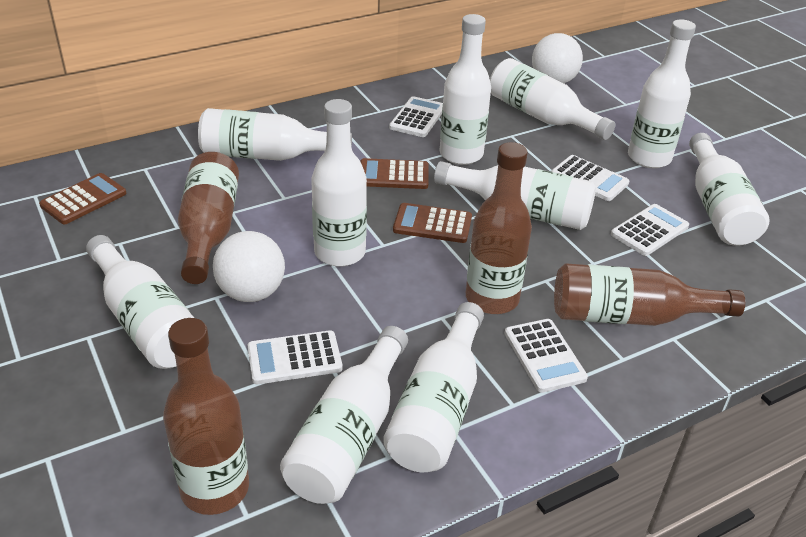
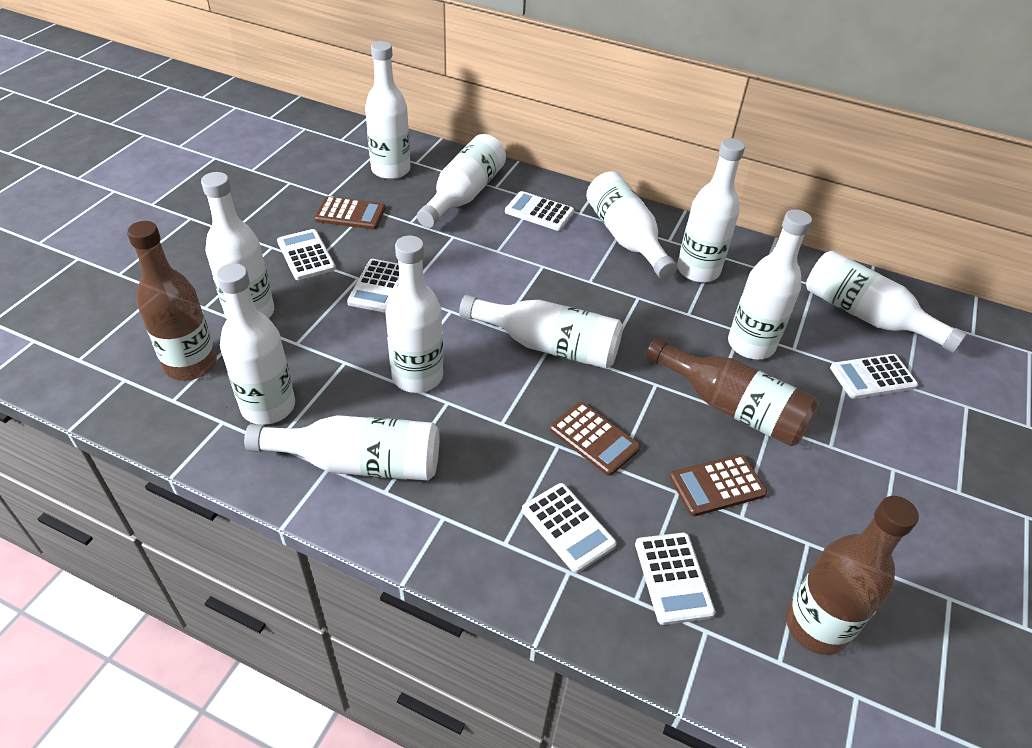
brown bottle: 4 -> 3
white ball: 2 -> 0
white bottle: 10 -> 11
white calculator: 5 -> 6

